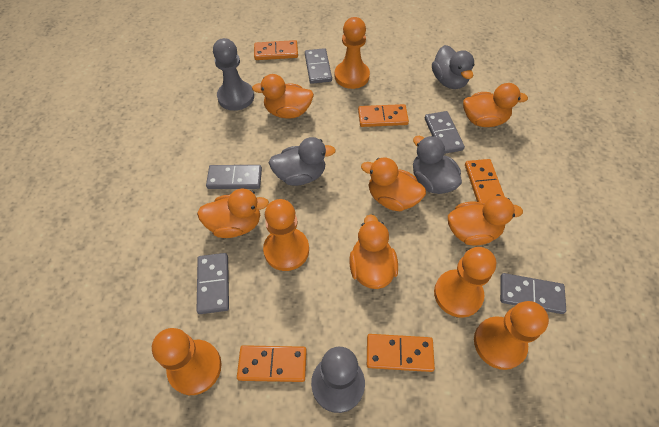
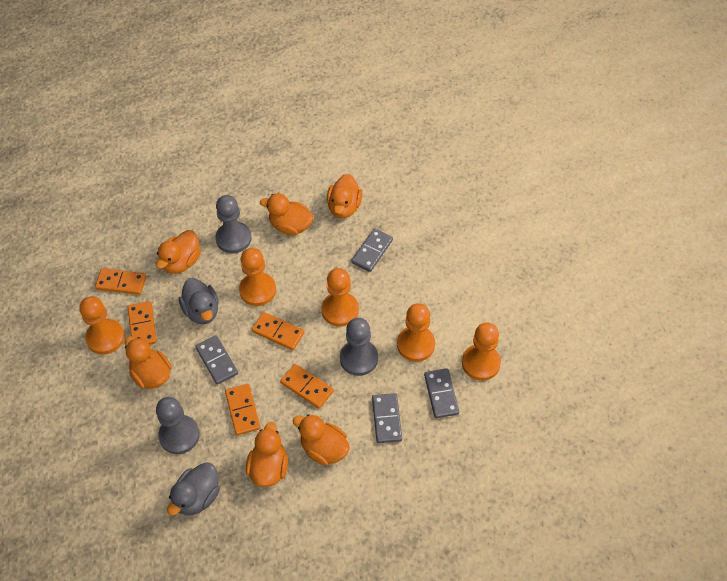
grey domino: 5 -> 4
grey duck: 3 -> 2
grey pawn: 2 -> 3

